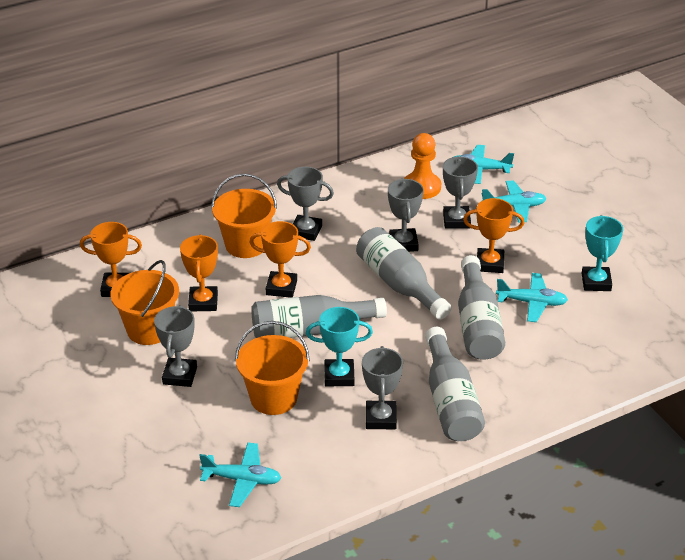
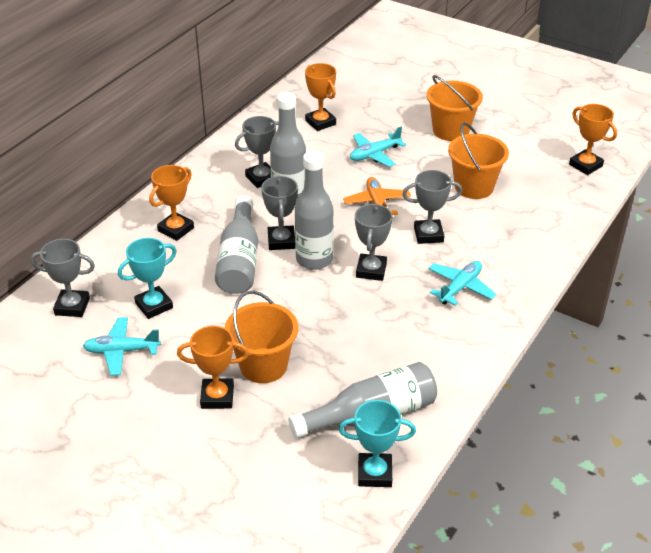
orange pawn: 1 -> 0
orange plane: 0 -> 1
turquoise plane: 4 -> 3

